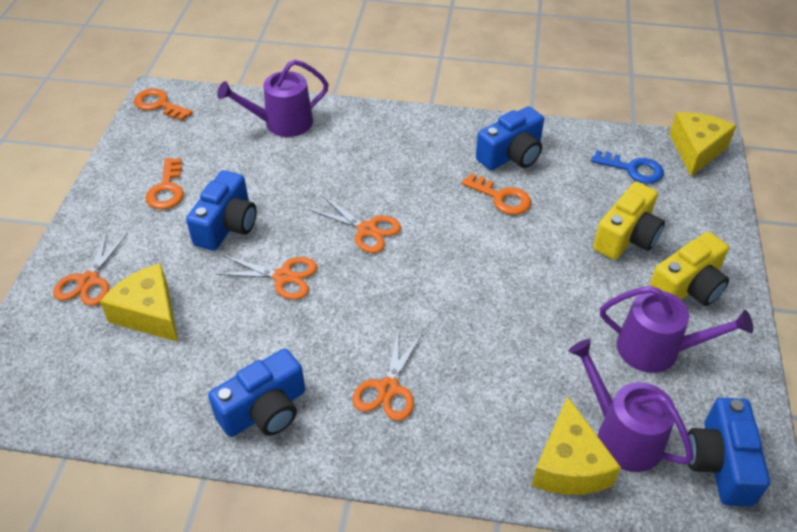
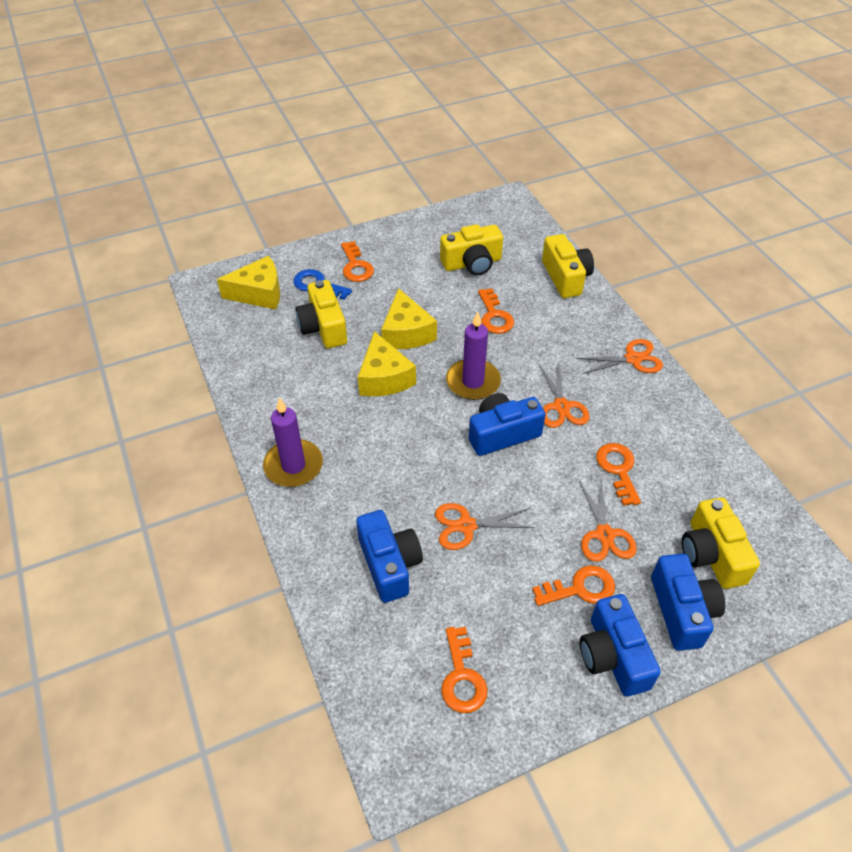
orange key: 3 -> 5
purple candle: 0 -> 2
purple watering can: 3 -> 0
yellow camera: 2 -> 4

